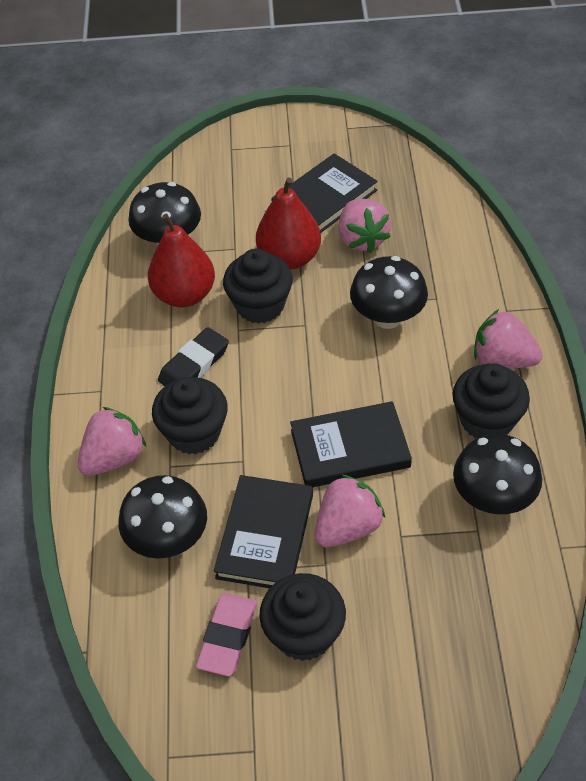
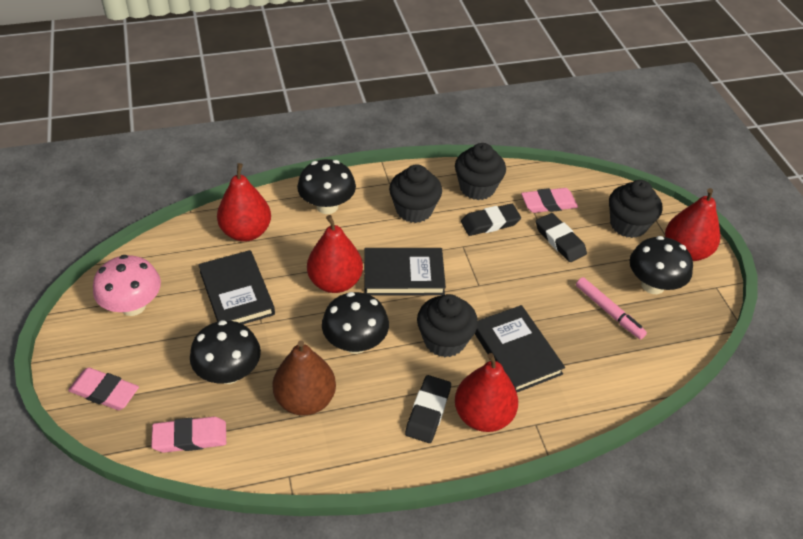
black eraser: 1 -> 3
brown pear: 0 -> 1
pink eraser: 1 -> 3
pink marker: 0 -> 1
pink mushroom: 0 -> 1
pink strawberry: 4 -> 0
red pear: 2 -> 4

